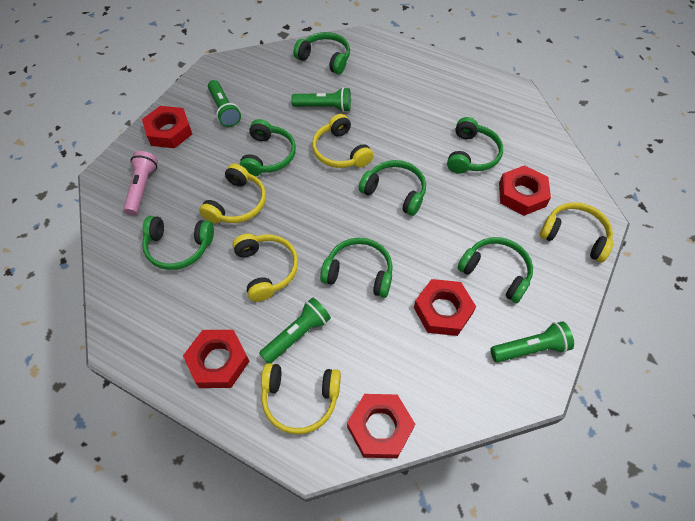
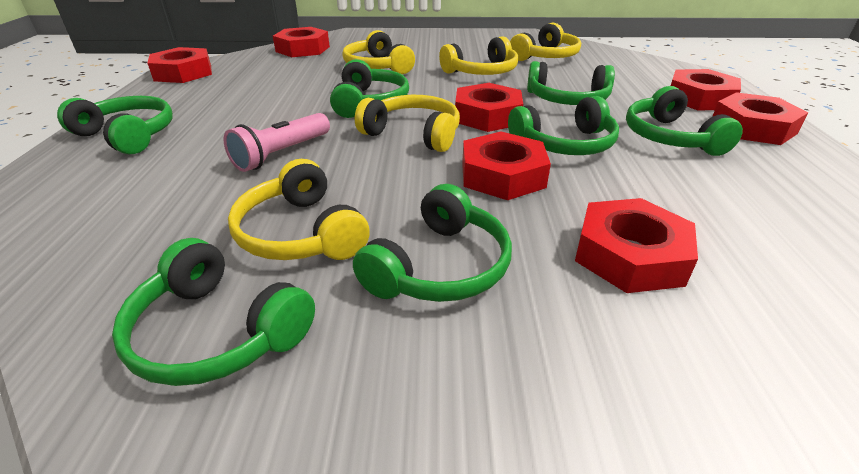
green flashlight: 4 -> 0
red nut: 5 -> 7

